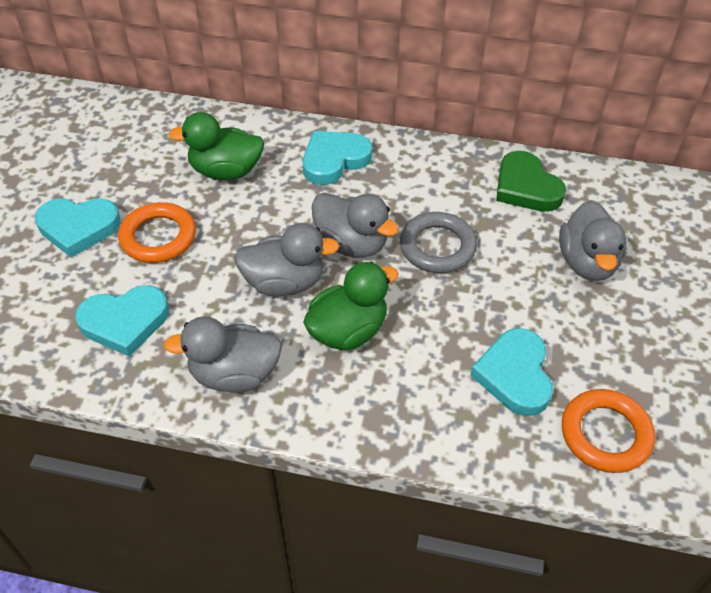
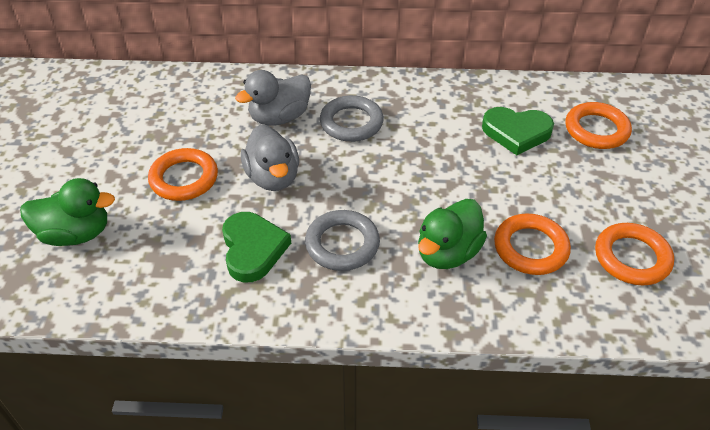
green heart: 1 -> 2
grey duck: 4 -> 2
grey ring: 1 -> 2
orange ring: 2 -> 4
turquoise heart: 4 -> 0

